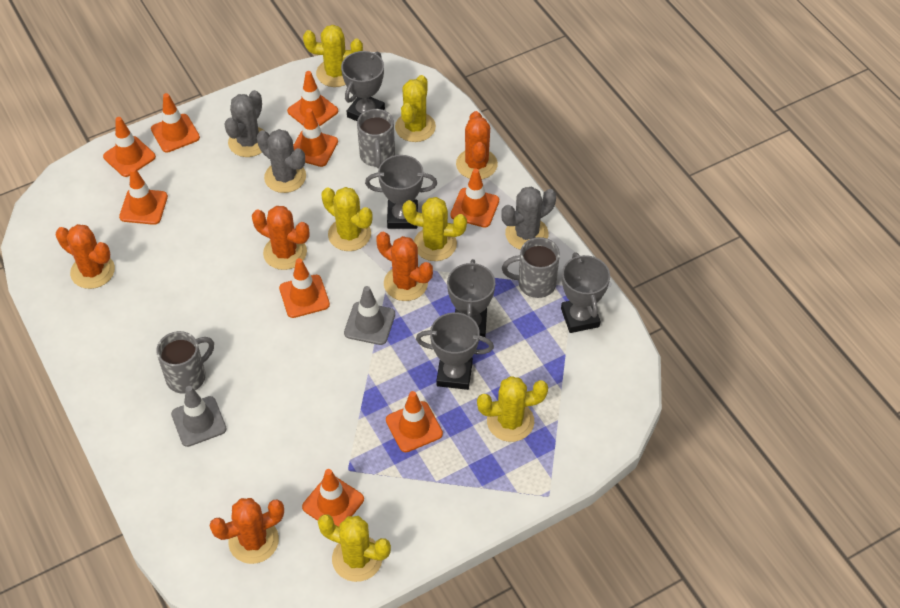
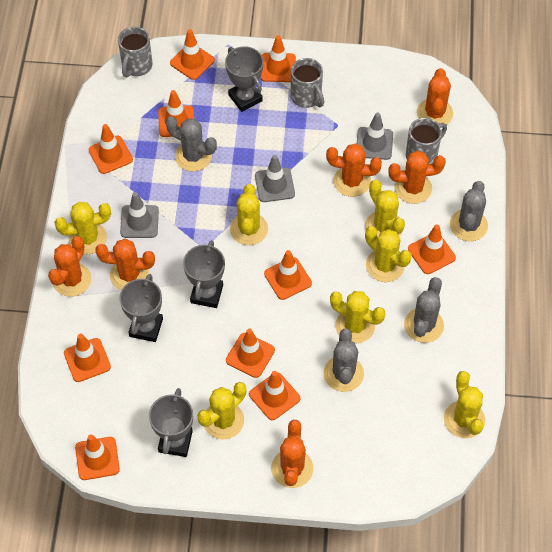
grey cactus: 3 -> 4
grey traffic cone: 2 -> 3
grey trophy: 5 -> 4
orange cactus: 5 -> 6
orange traffic cone: 9 -> 10
yellow cactus: 6 -> 7

